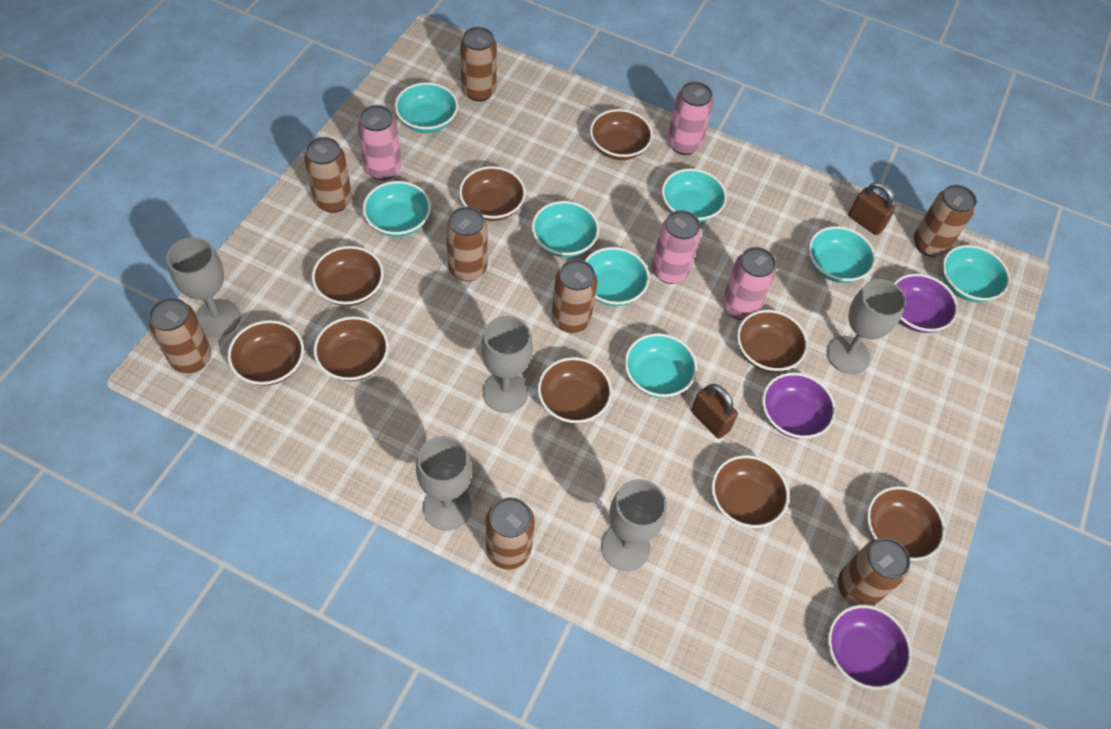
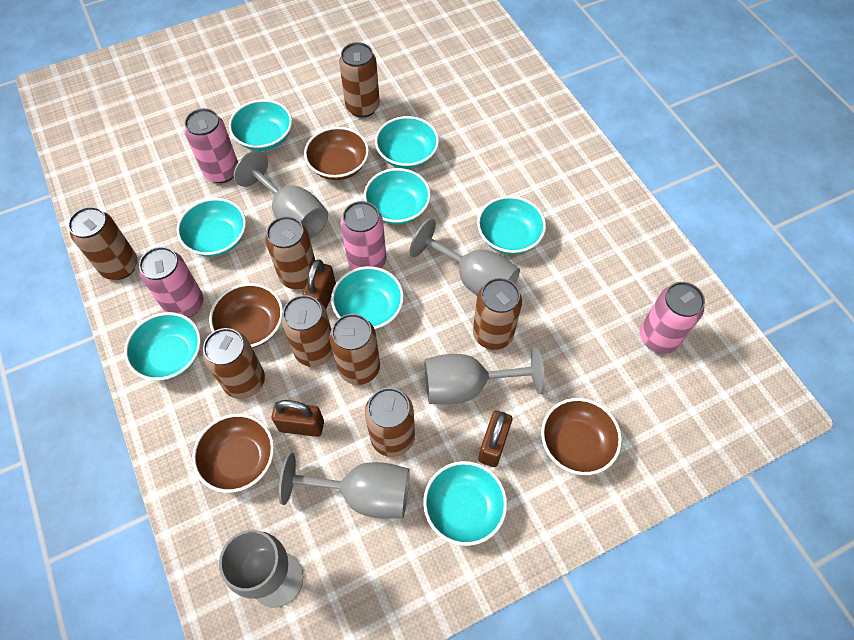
brown bowl: 9 -> 4
brown padlock: 2 -> 3
purple bowl: 3 -> 0

